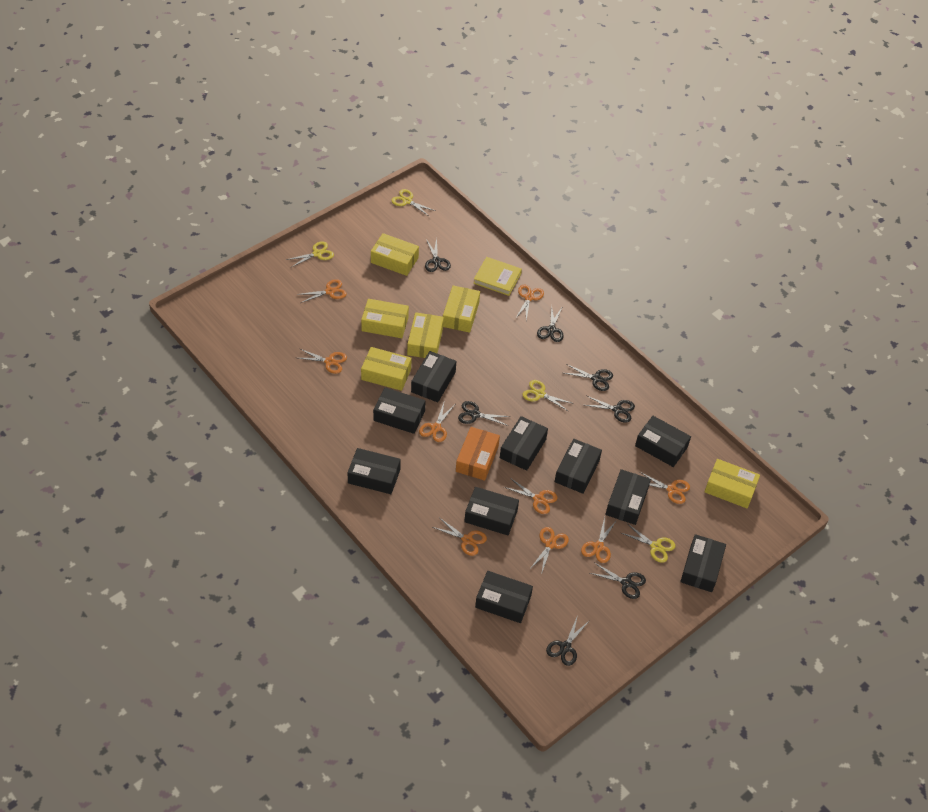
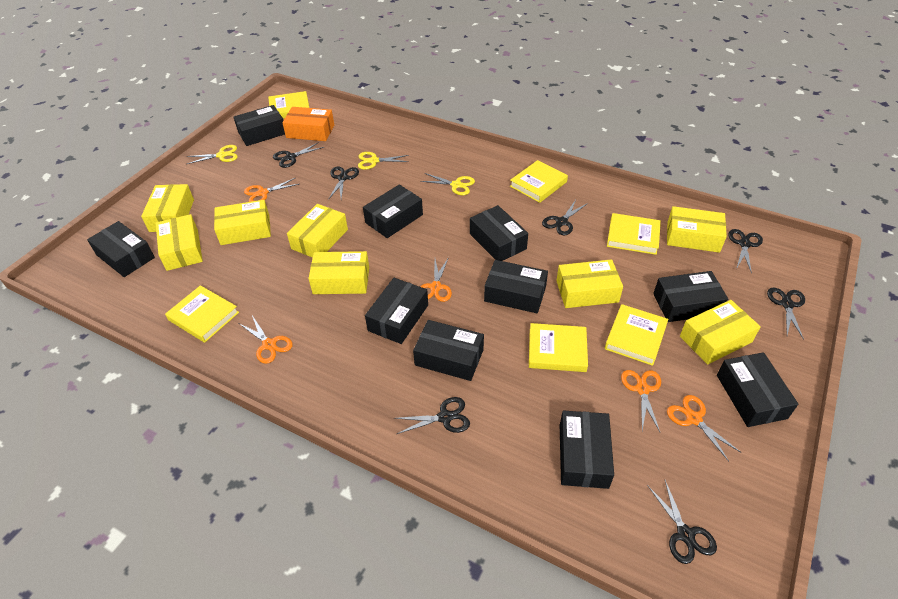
orange scissors: 9 -> 5
yellow book: 1 -> 6
yellow box: 6 -> 8
yellow scissors: 4 -> 3

